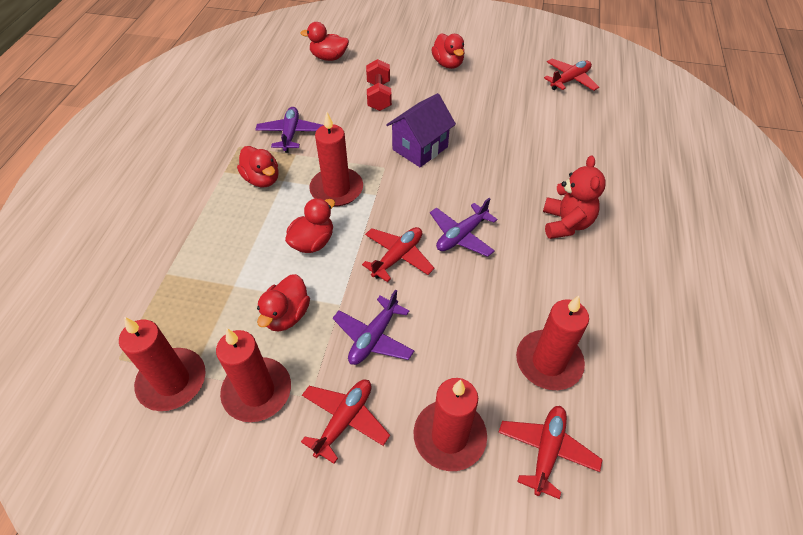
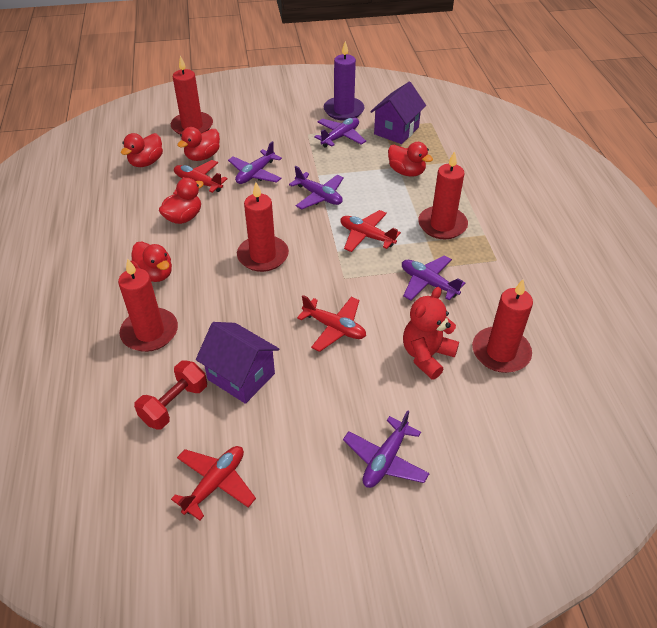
purple candle: 0 -> 1
purple house: 1 -> 2
purple plane: 3 -> 5

